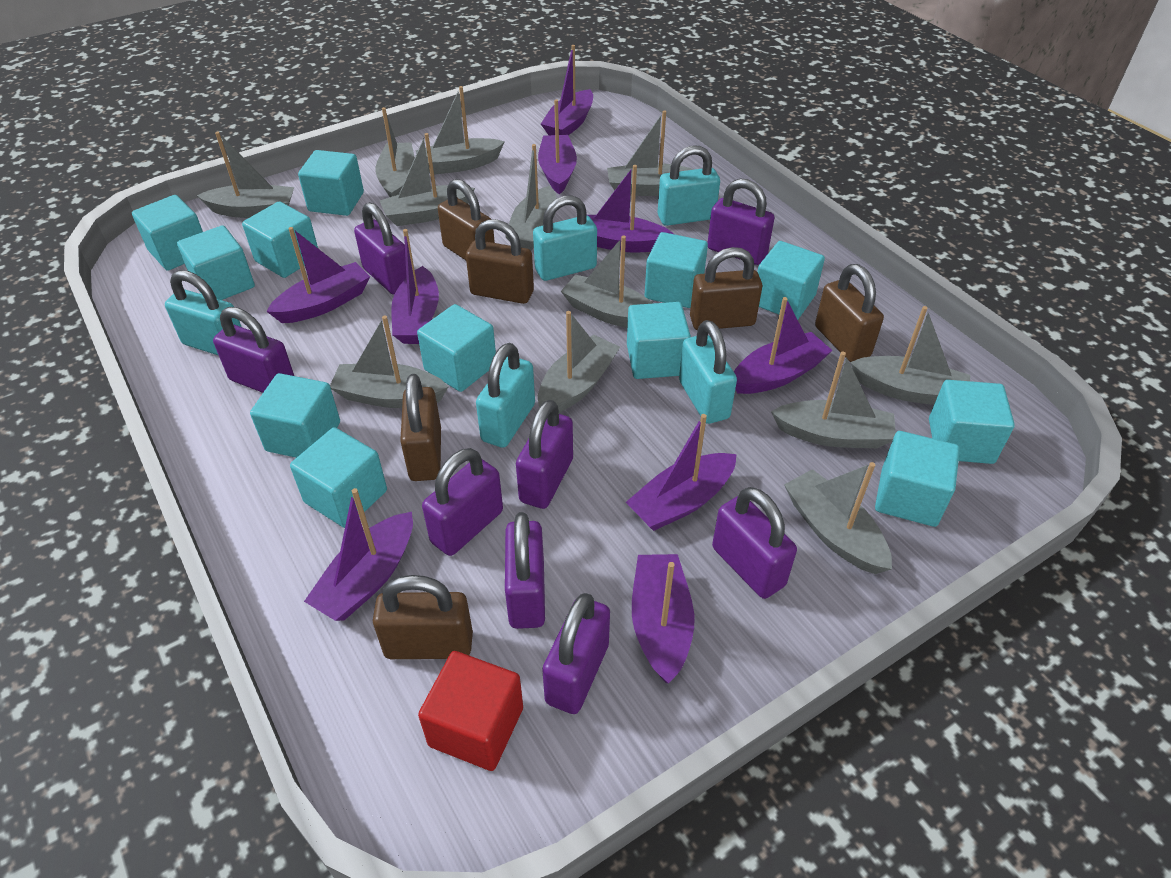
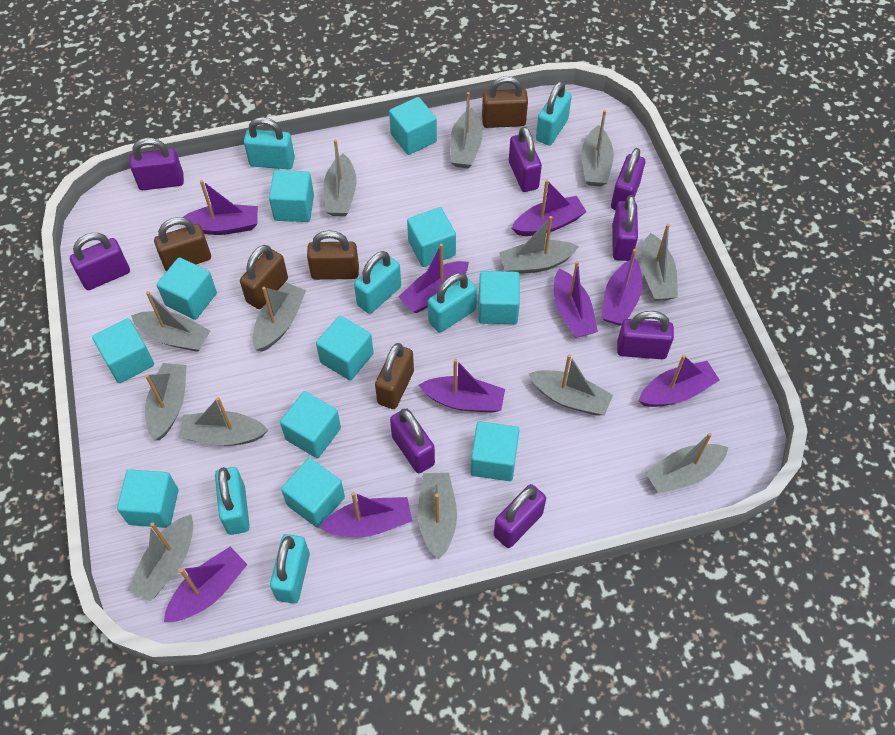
brown padlock: 6 -> 5
grey boat: 12 -> 13
red cube: 1 -> 0
turquoise cube: 12 -> 11
turquoise padlock: 5 -> 6

